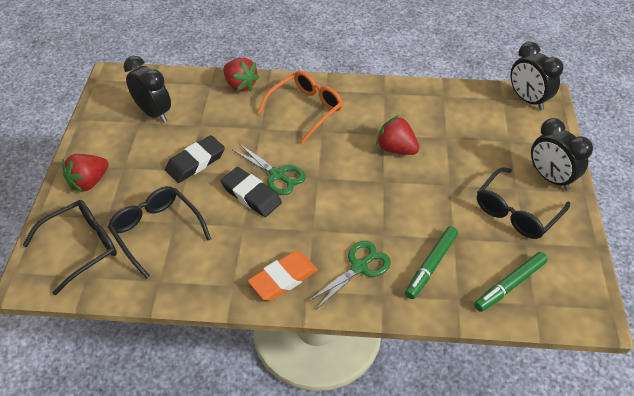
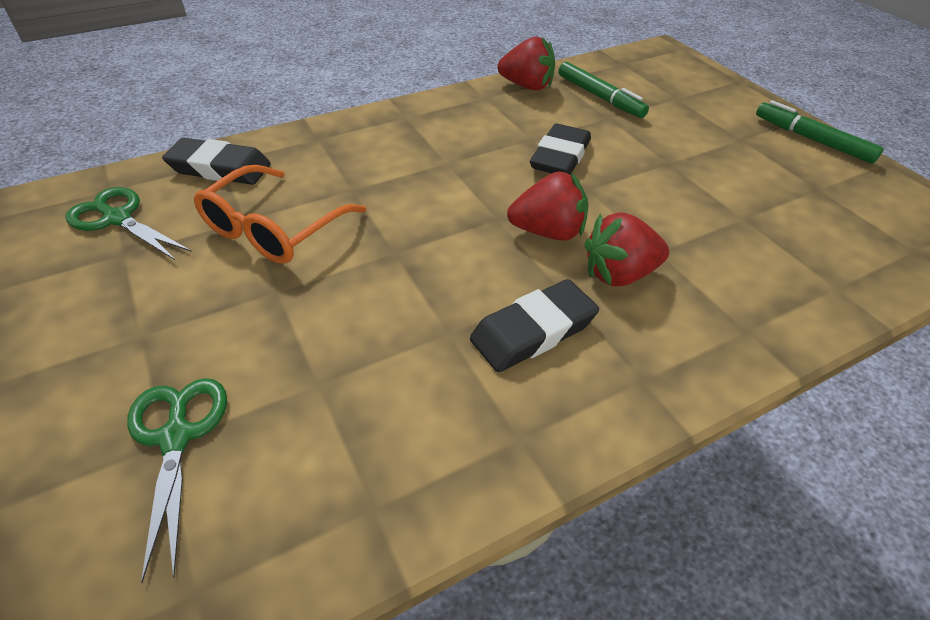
black clock: 3 -> 0
black eraser: 2 -> 3
black glasses: 3 -> 0
orange eraser: 1 -> 0

